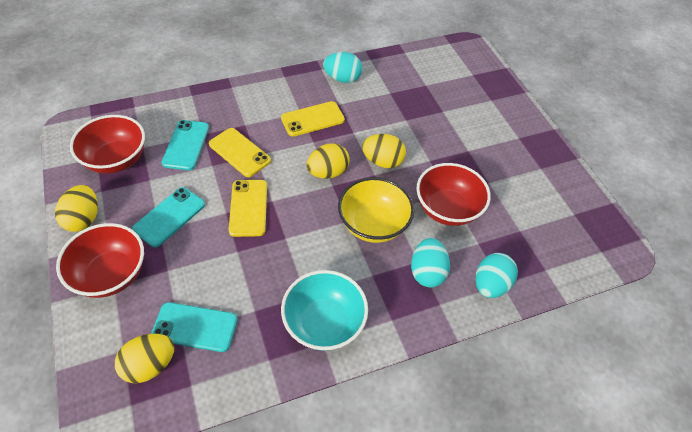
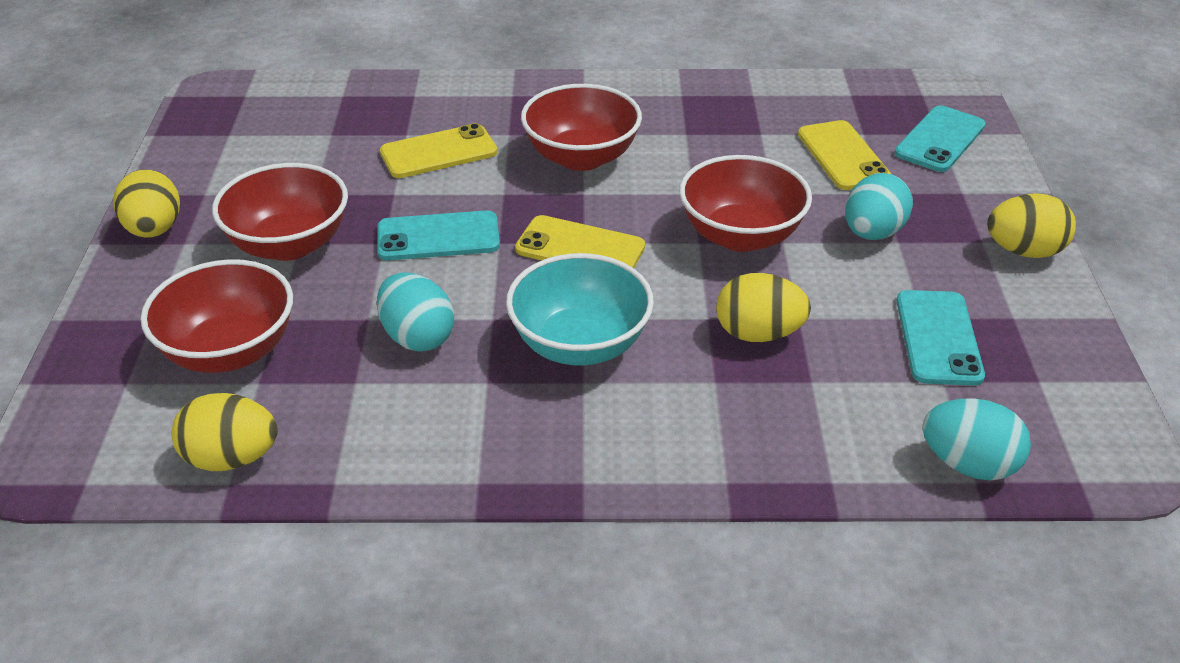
red bowl: 3 -> 4
yellow bowl: 1 -> 0

